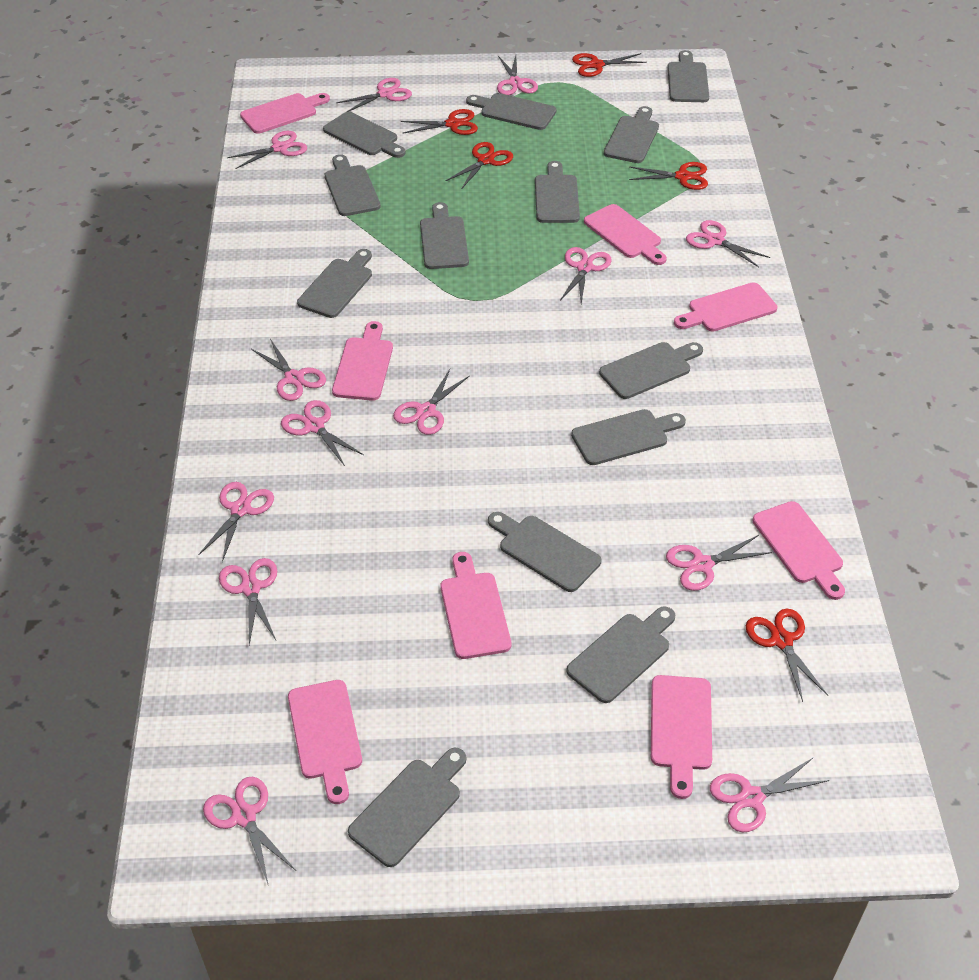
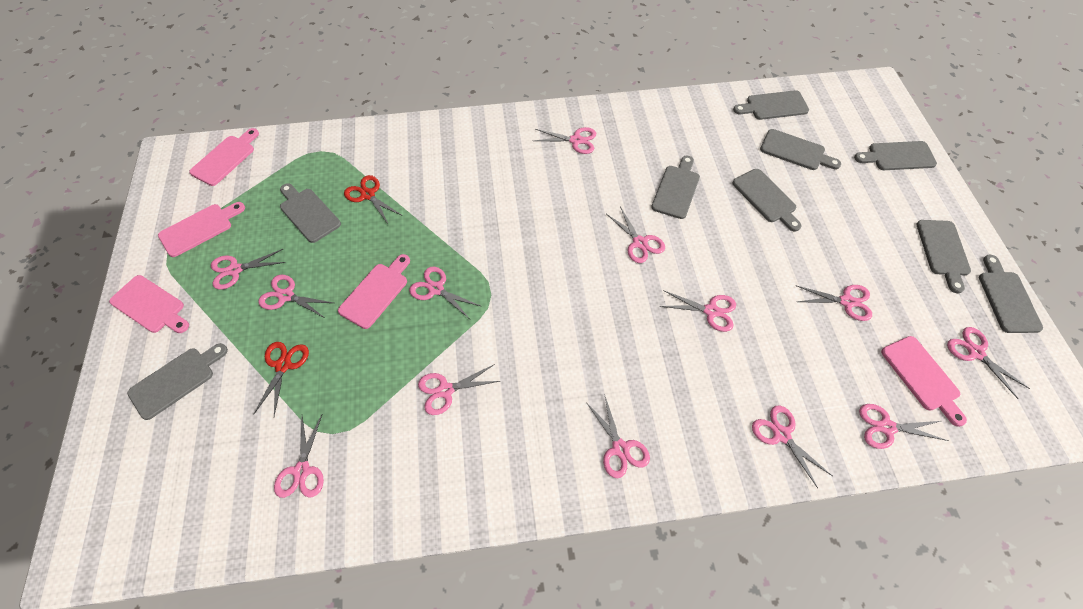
grey cutting board: 13 -> 9
pink cutting board: 8 -> 5
red scissors: 5 -> 2

